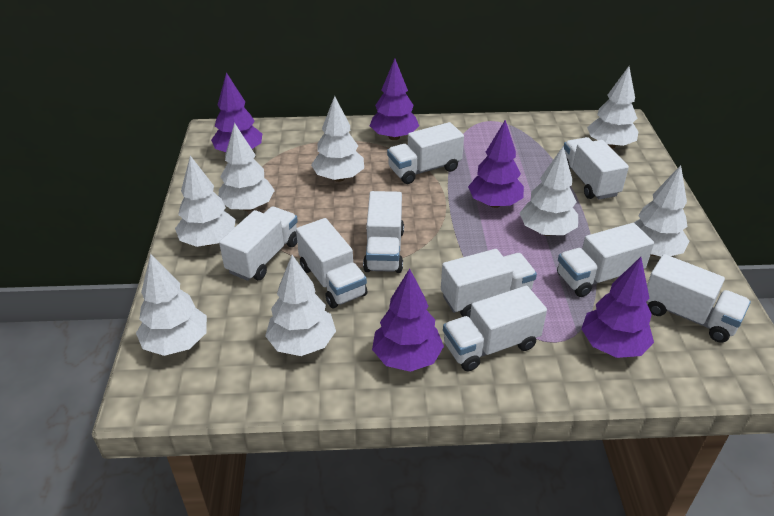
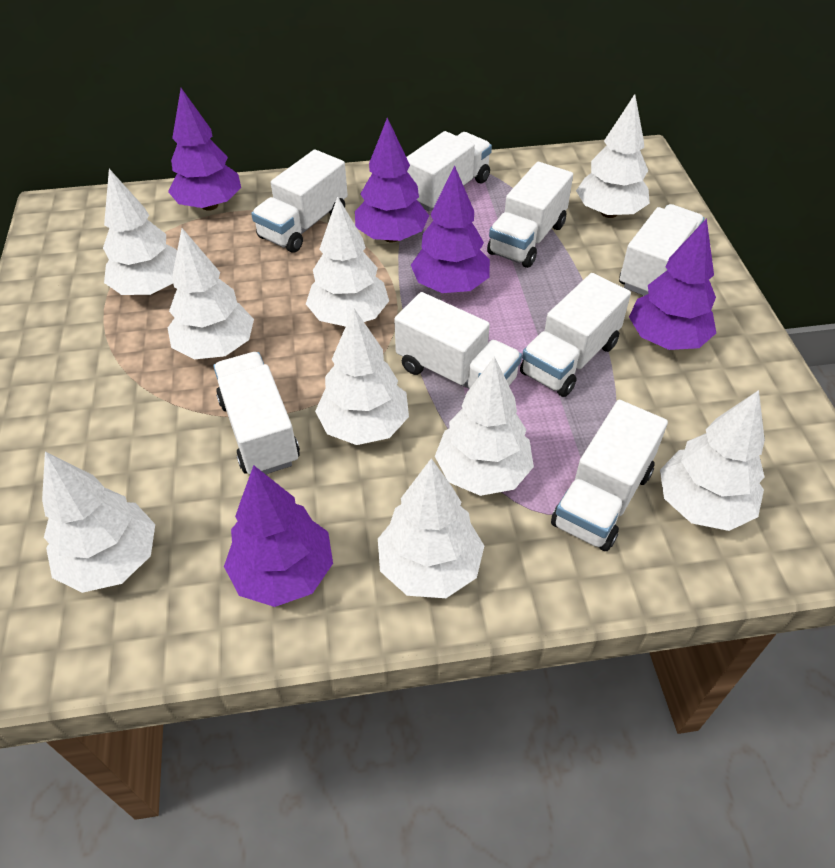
white tree: 8 -> 9
white truck: 9 -> 8

